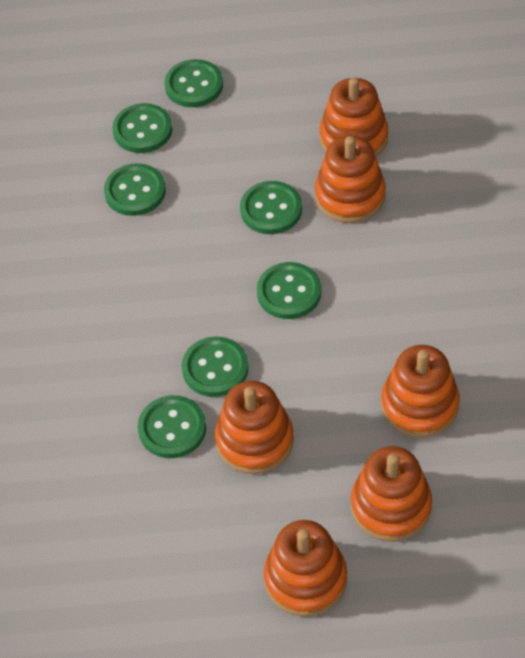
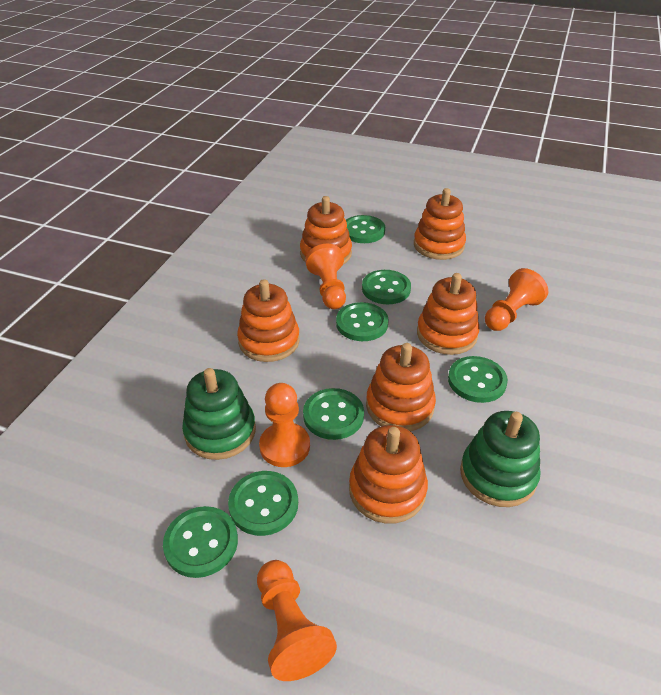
green stacking toy: 0 -> 2
orange pawn: 0 -> 4

